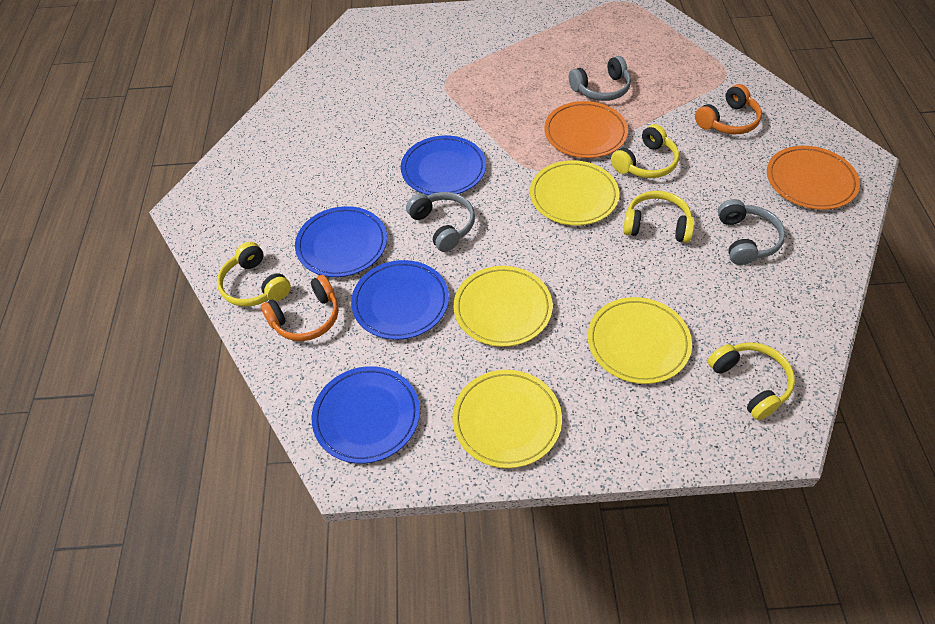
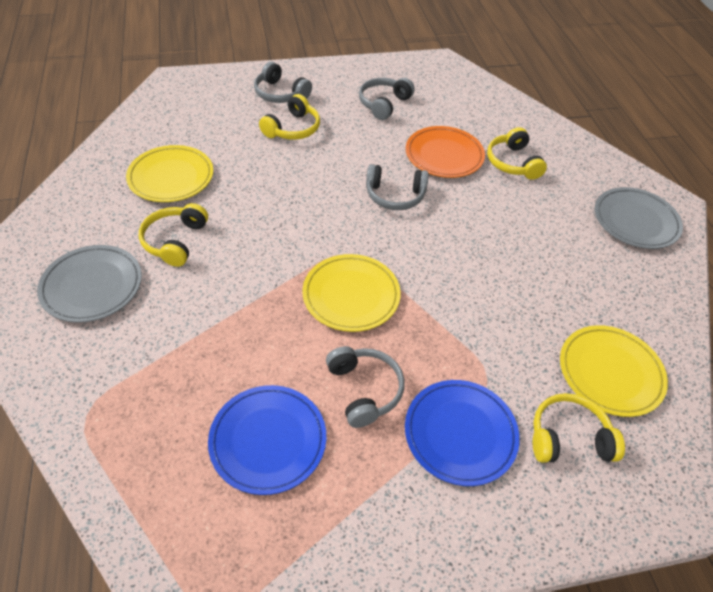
blue plate: 4 -> 2
grey headphones: 3 -> 4
grey plate: 0 -> 2
orange headphones: 2 -> 0
orange plate: 2 -> 1
yellow plate: 4 -> 3

